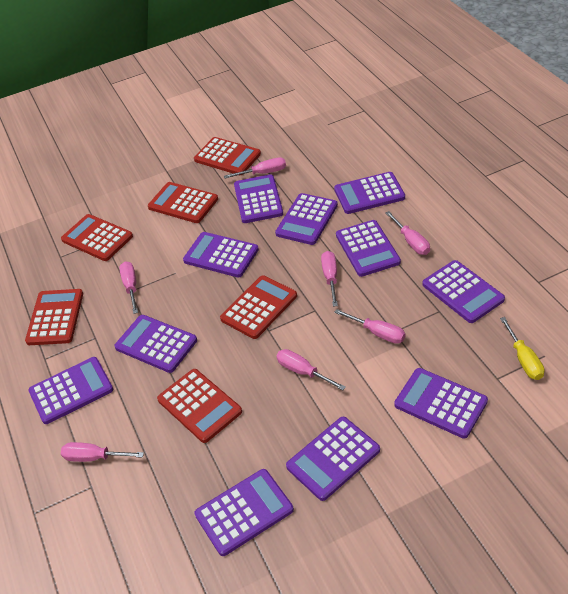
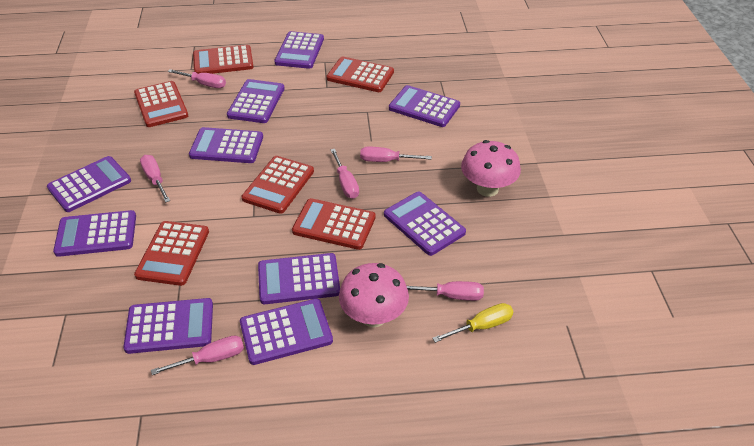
pink mushroom: 0 -> 2
pink screwdriver: 7 -> 6
purple calculator: 11 -> 10

